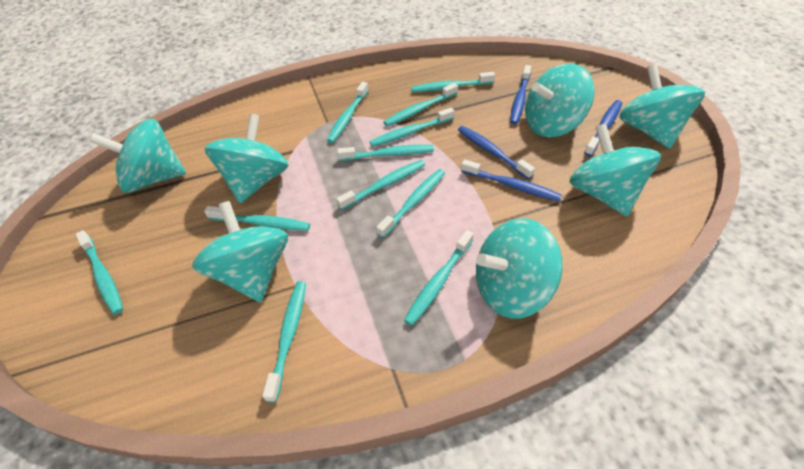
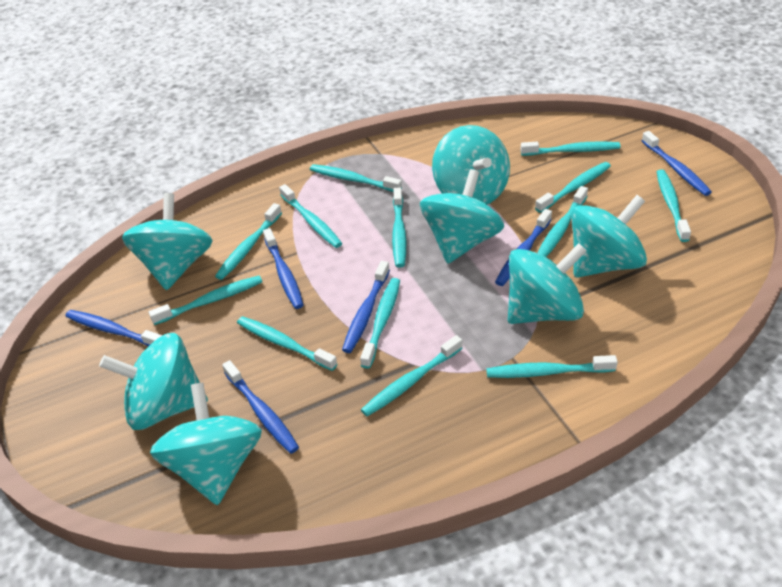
blue toothbrush: 4 -> 6
turquoise toothbrush: 11 -> 13

